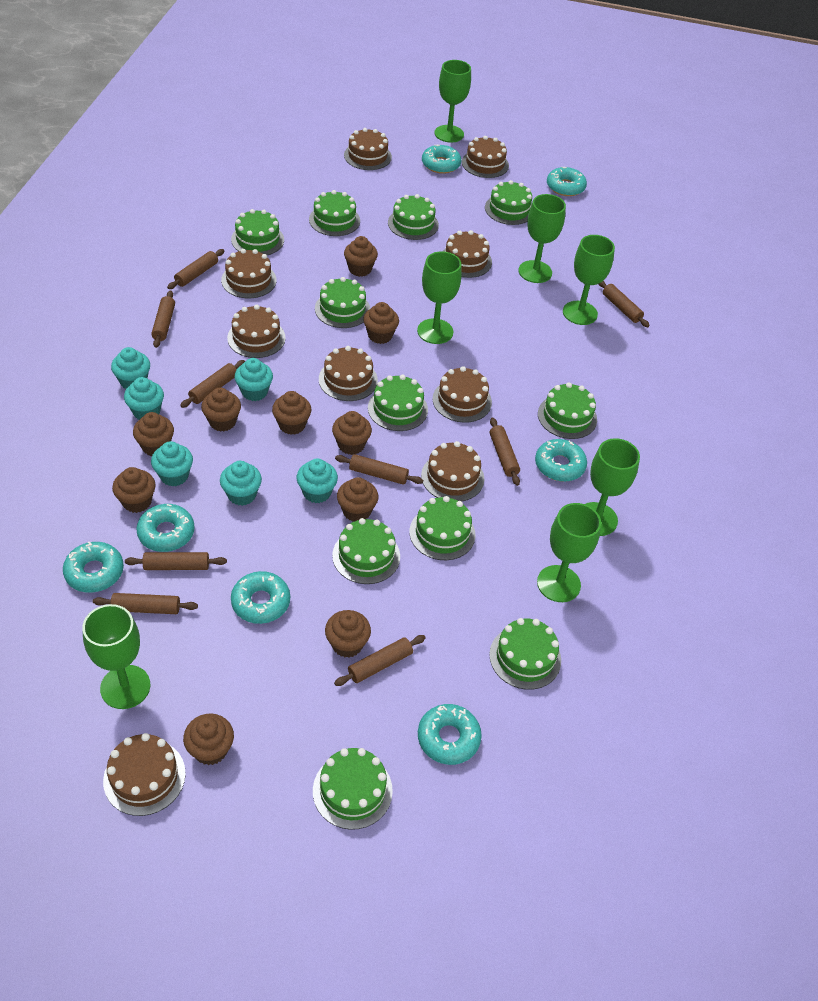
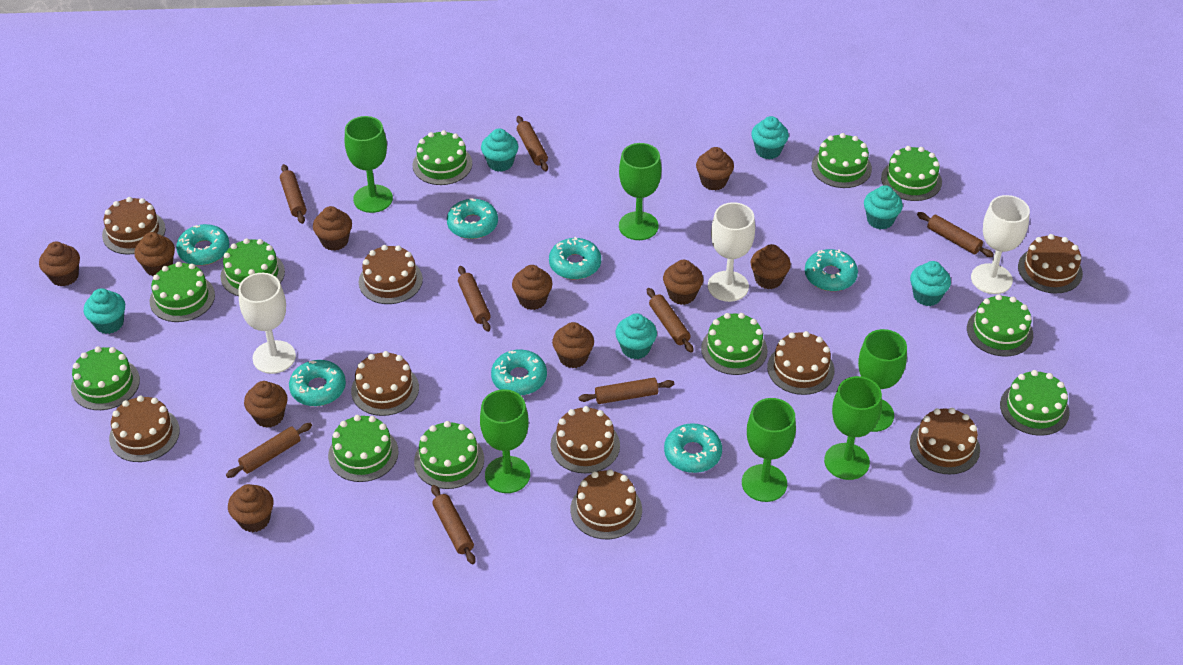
brown rolling pin: 9 -> 8
green goblet: 7 -> 6
white goblet: 0 -> 3

